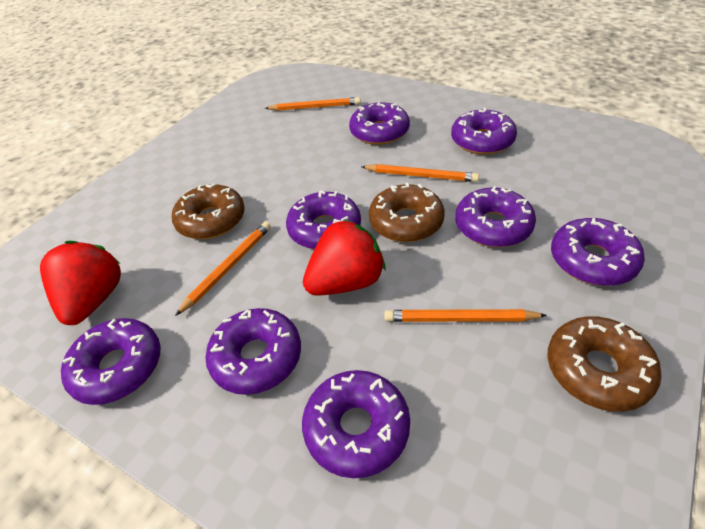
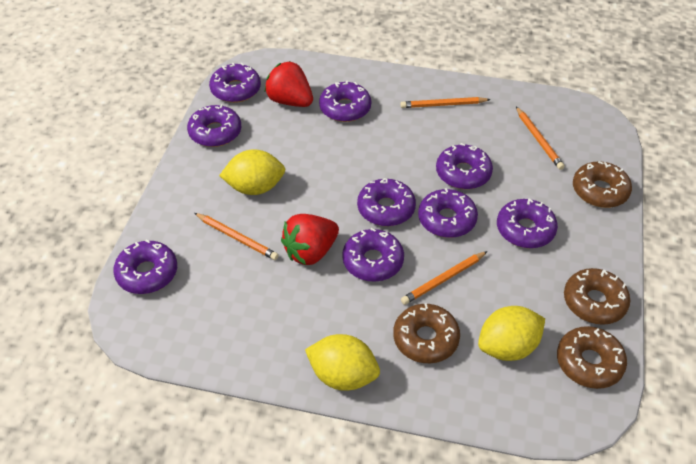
brown donut: 3 -> 4
purple donut: 8 -> 9
yellow lemon: 0 -> 3

